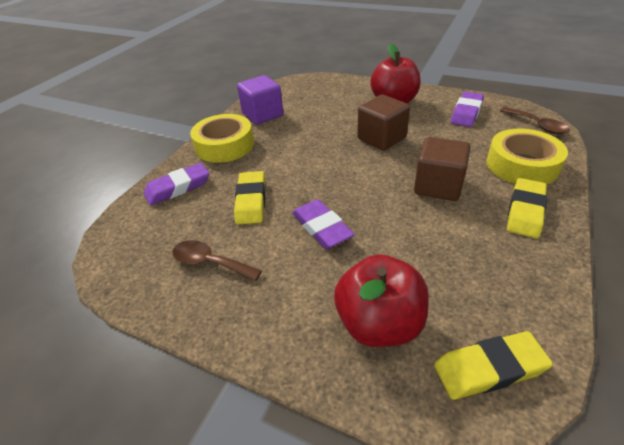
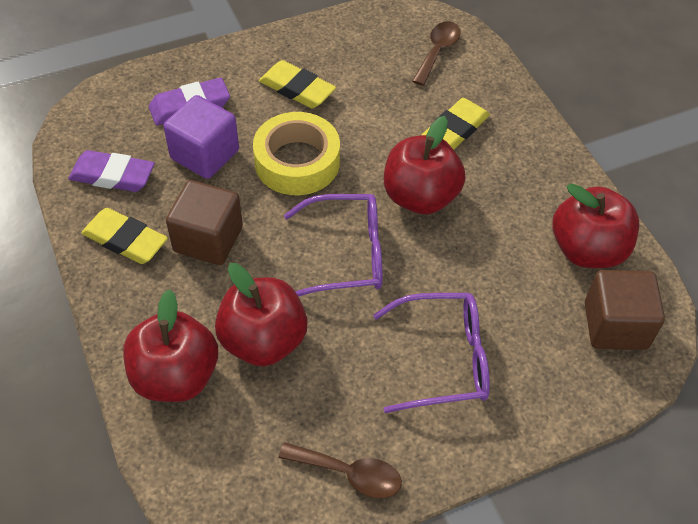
purple eraser: 3 -> 2
purple glasses: 0 -> 2
red apple: 2 -> 4
yellow tape: 2 -> 1

